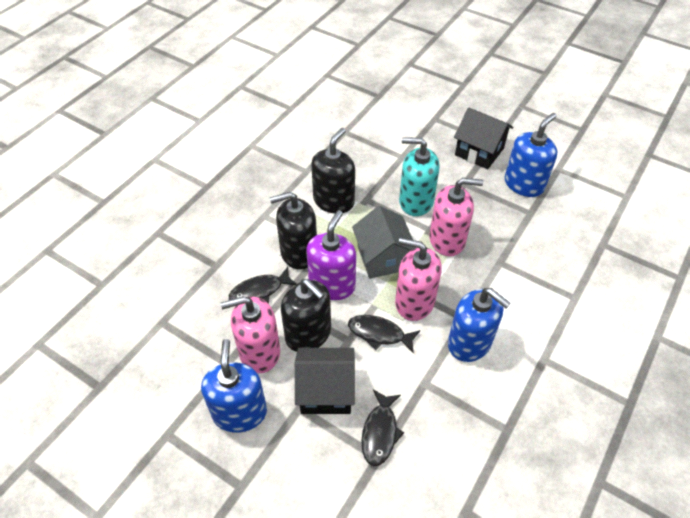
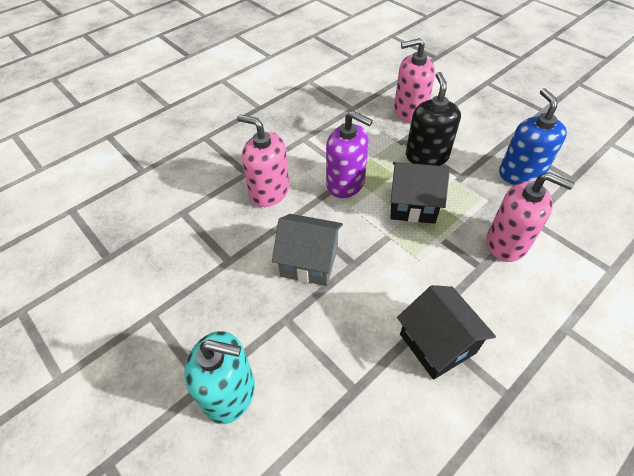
black fish: 3 -> 0
black soap dispenser: 3 -> 1
blue soap dispenser: 3 -> 1

